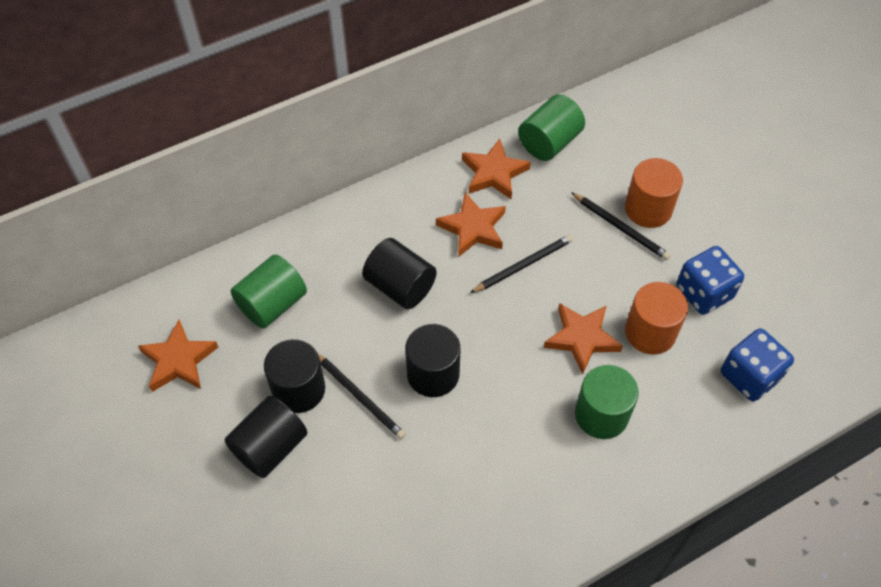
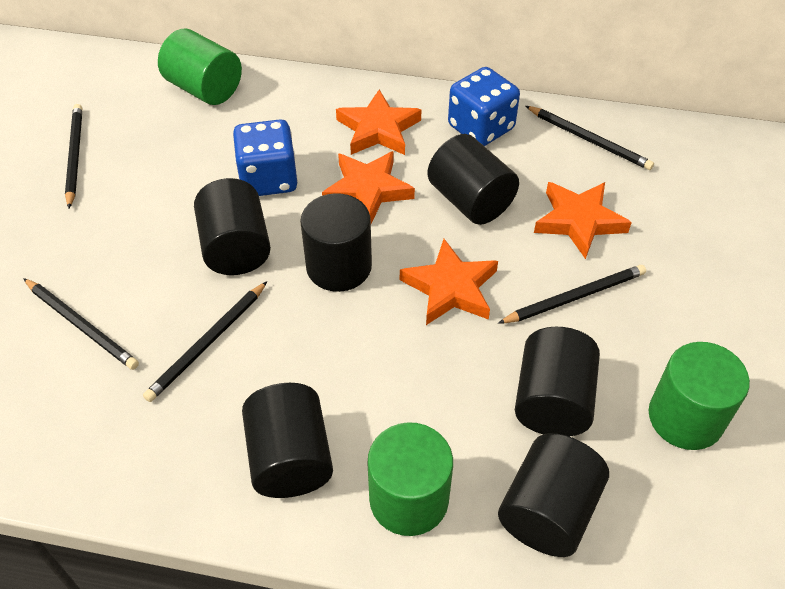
black cylinder: 4 -> 6
black pencil: 3 -> 5
orange cylinder: 2 -> 0

